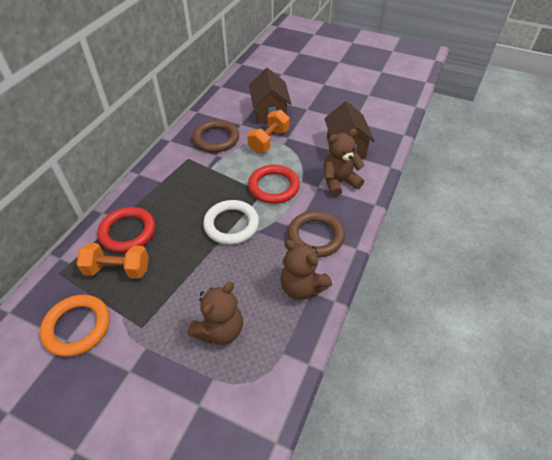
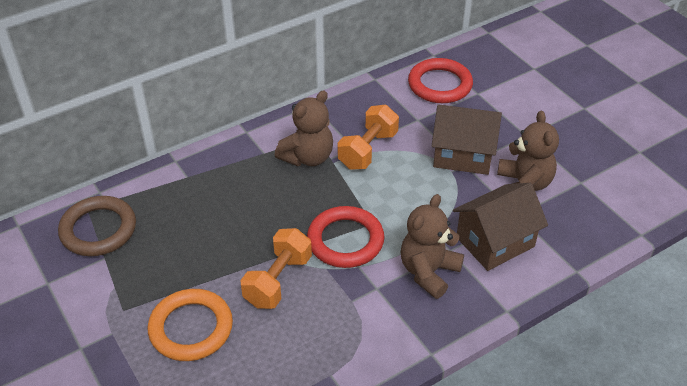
brown ring: 2 -> 1
white ring: 1 -> 0

